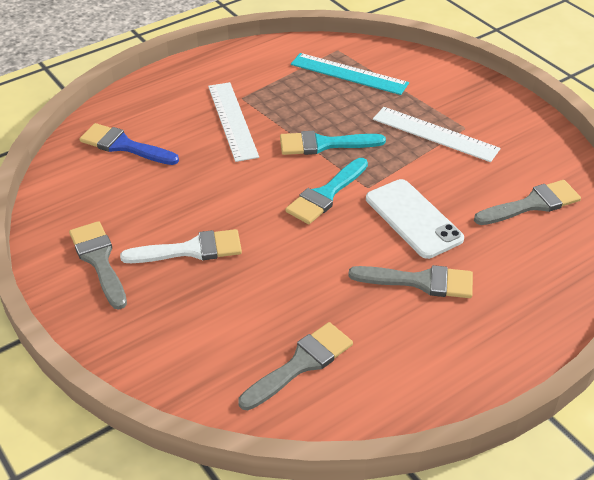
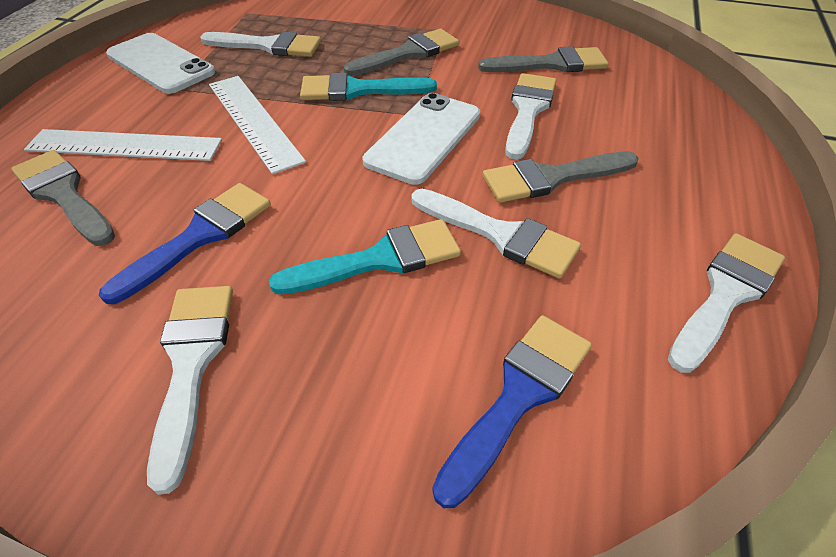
blue brush: 1 -> 2
turquoise ruler: 1 -> 0
white brush: 1 -> 5
white phone: 1 -> 2

